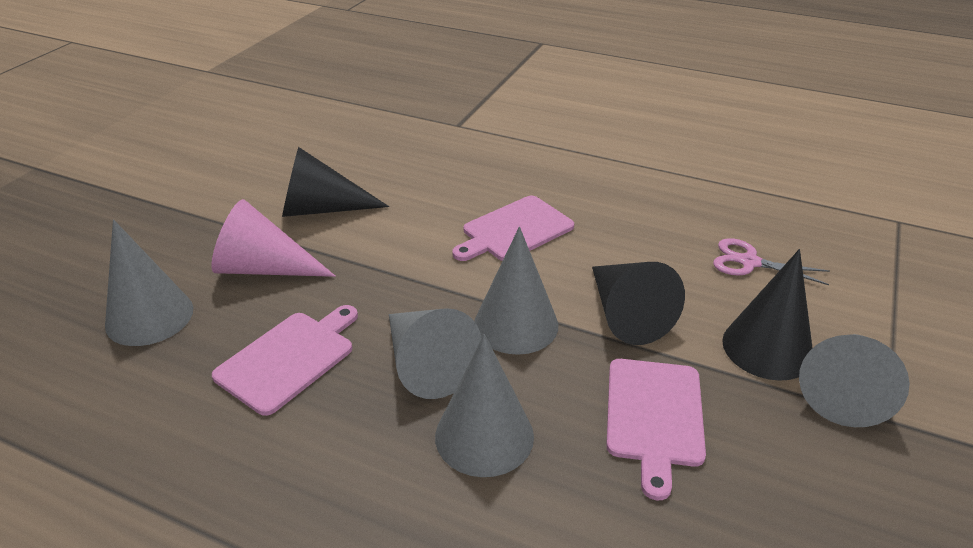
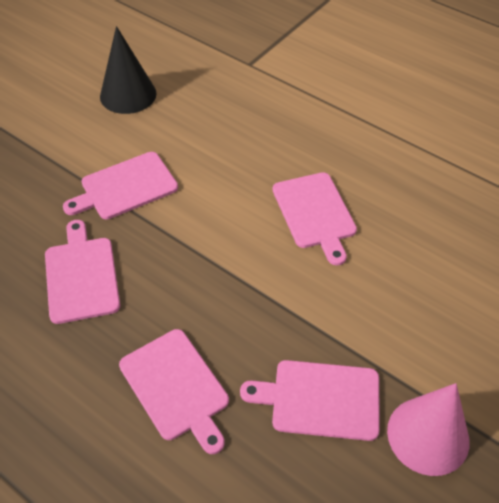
black cone: 3 -> 1
grey cone: 5 -> 0
pink cutting board: 3 -> 5
pink scissors: 1 -> 0

